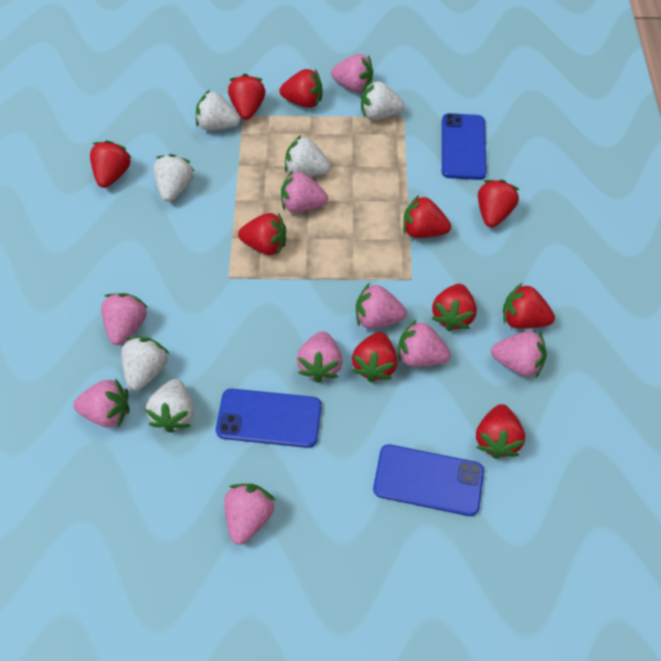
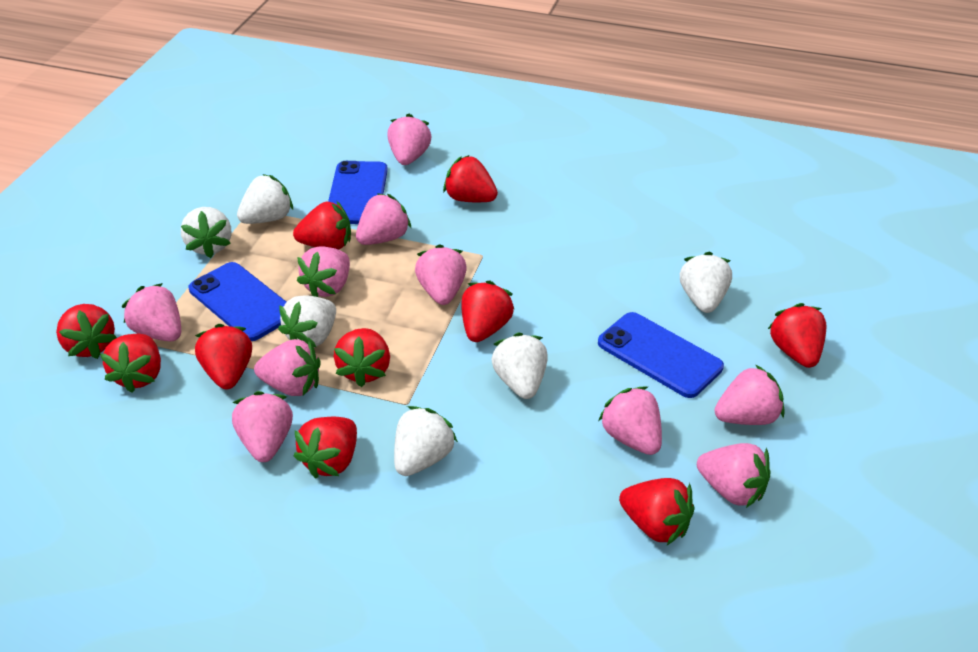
pink strawberry: 9 -> 10

